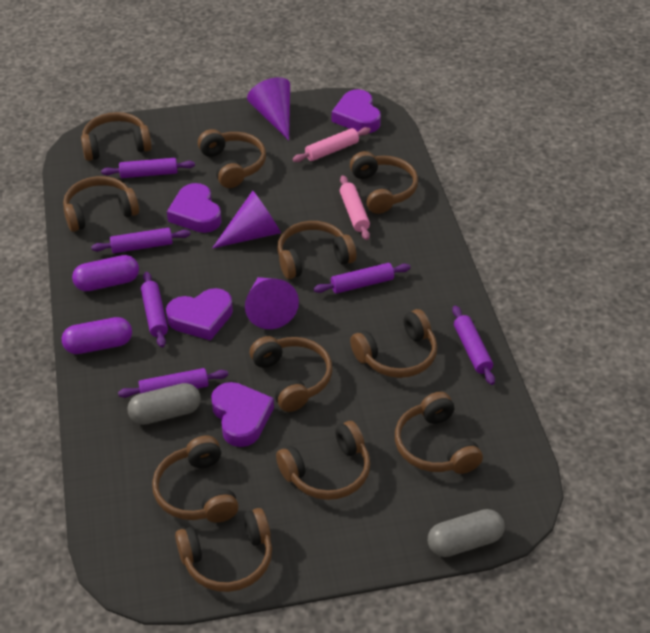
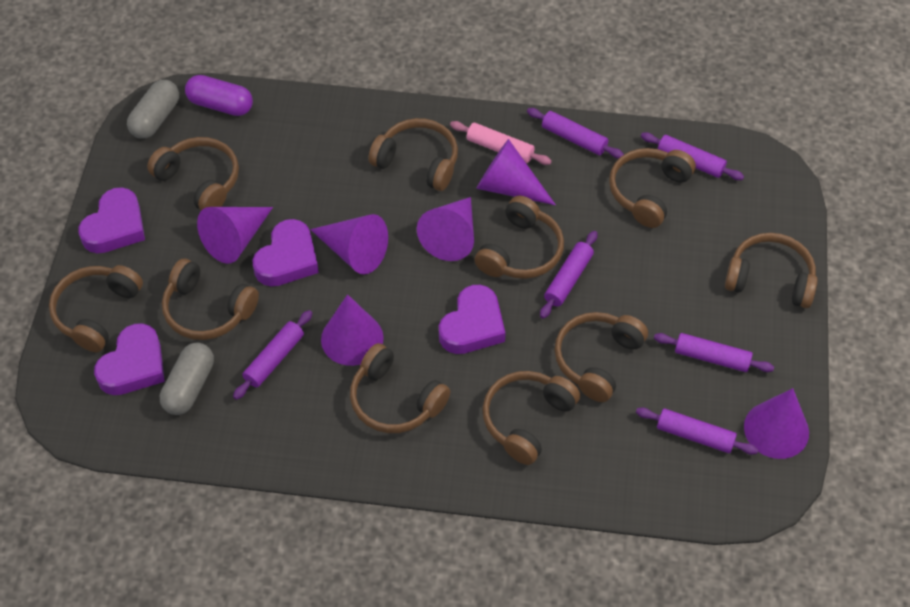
brown headphones: 11 -> 10
pink rolling pin: 2 -> 1
purple capsule: 2 -> 1
purple cone: 3 -> 6

